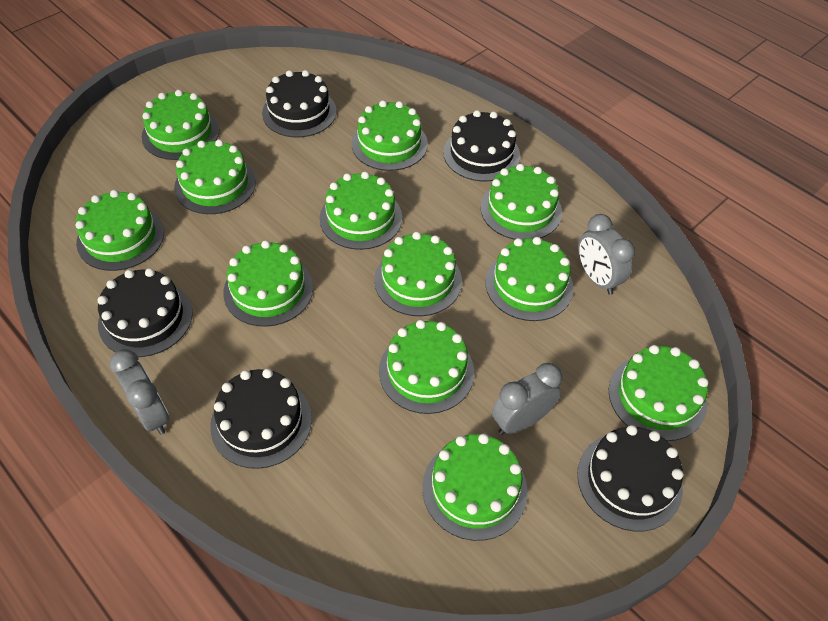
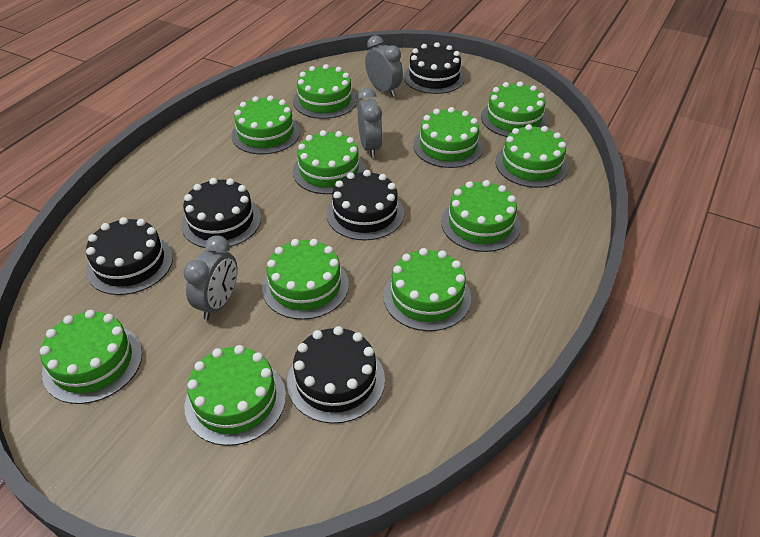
green cake: 12 -> 11

